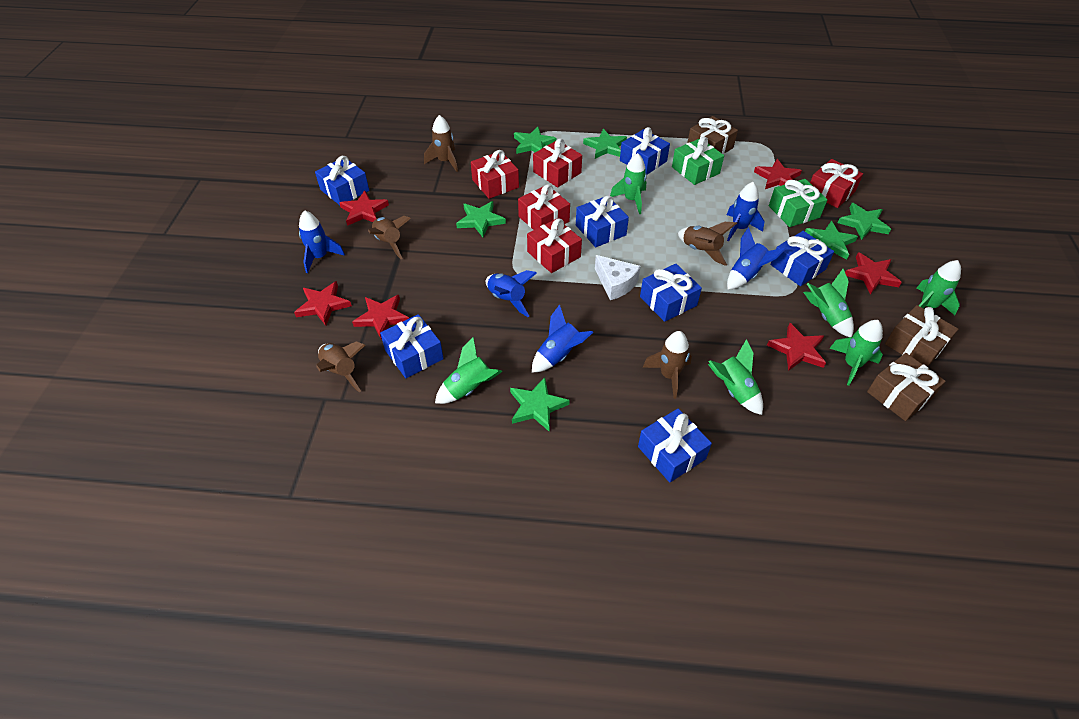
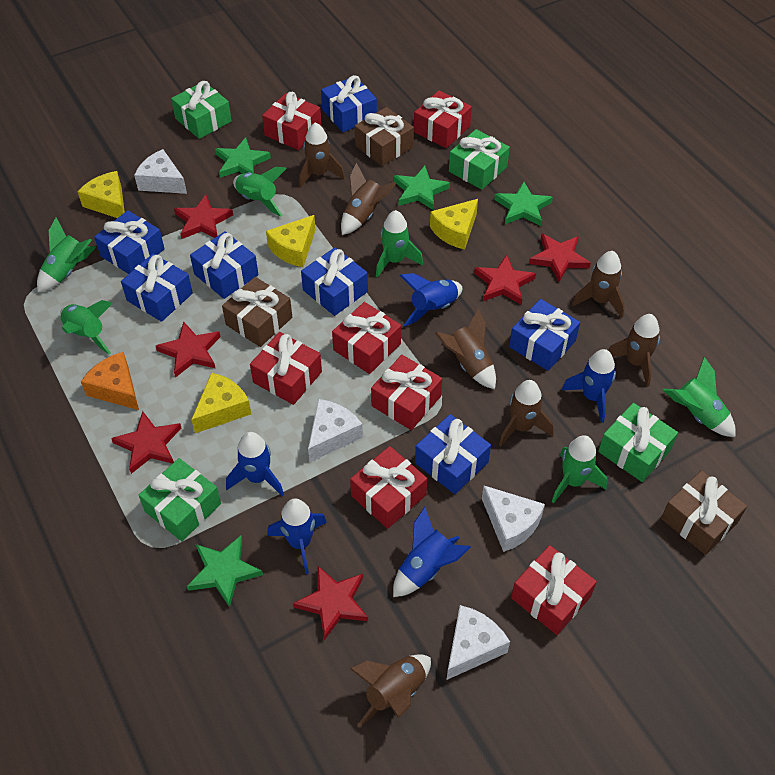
brown rocket: 5 -> 7
green gift: 2 -> 4
green star: 6 -> 4
orange cheese: 0 -> 1
red gift: 5 -> 7
white cheese: 1 -> 4
yellow cheese: 0 -> 4

